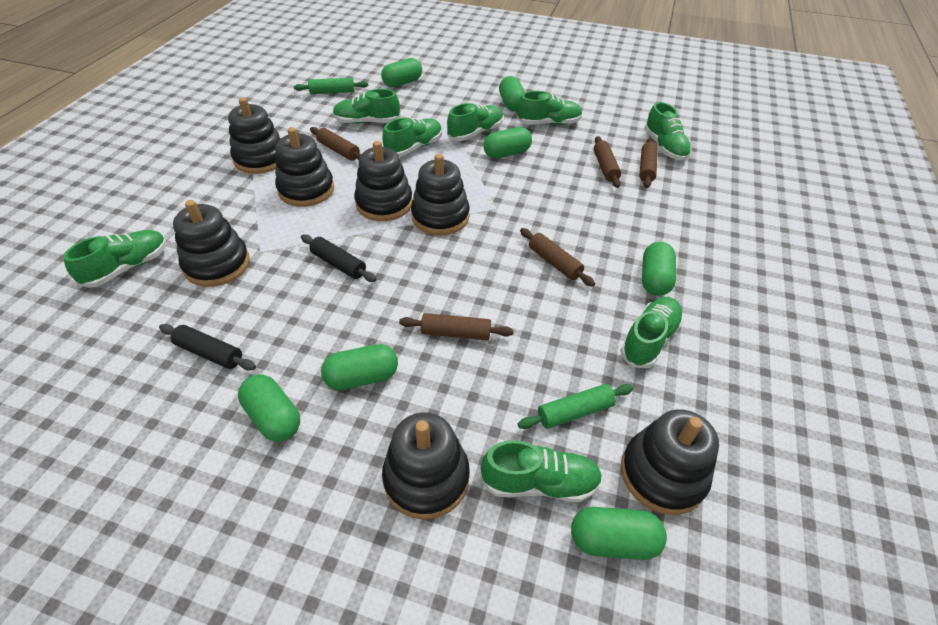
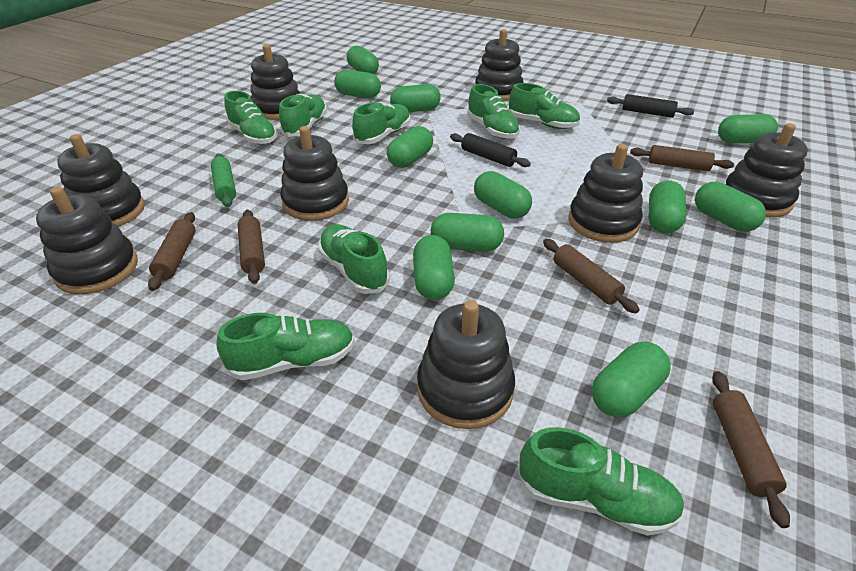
black stacking toy: 7 -> 8
green capsule: 7 -> 11
green rolling pin: 2 -> 1

